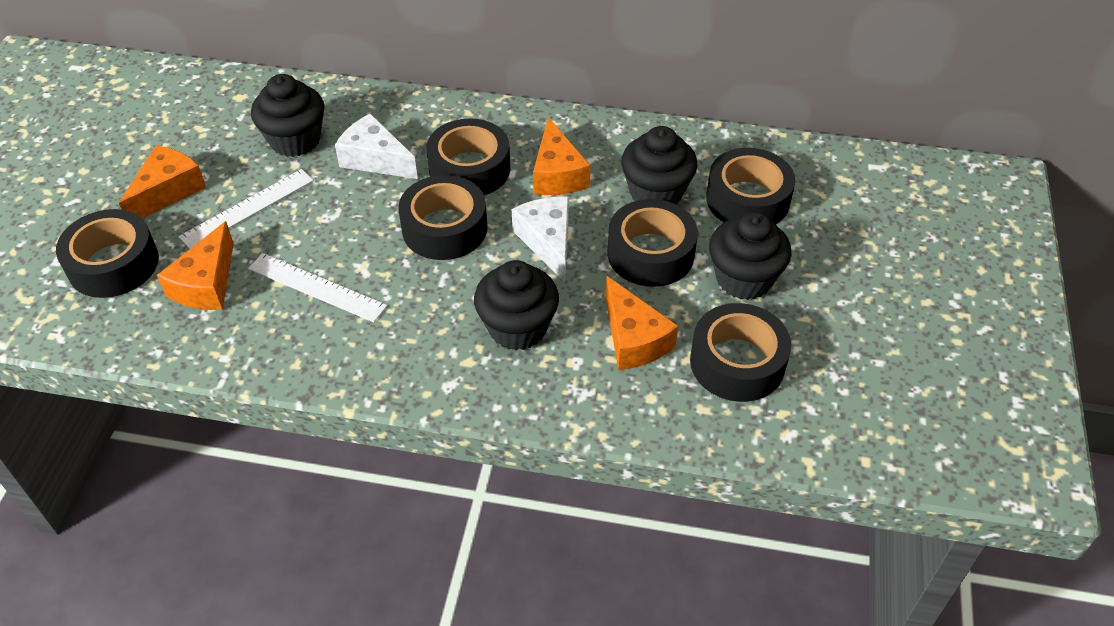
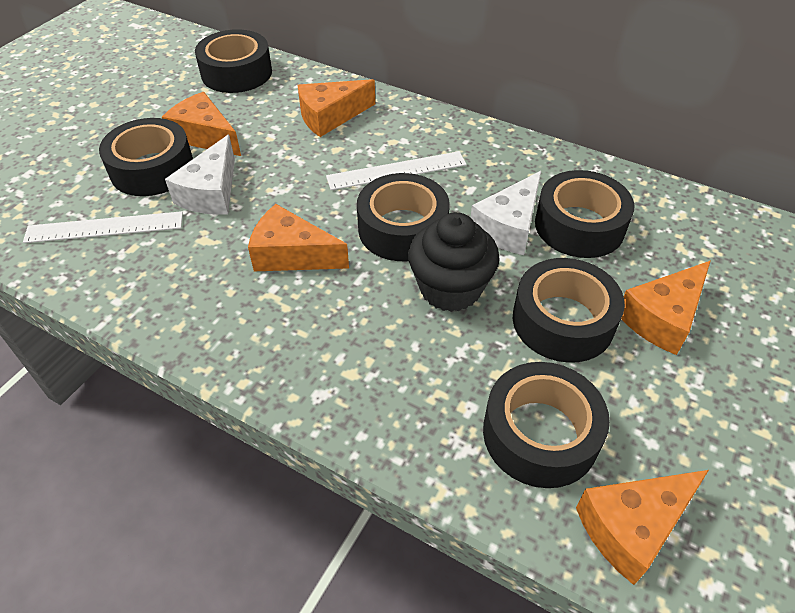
black cupcake: 4 -> 1
orange cheese: 4 -> 5

